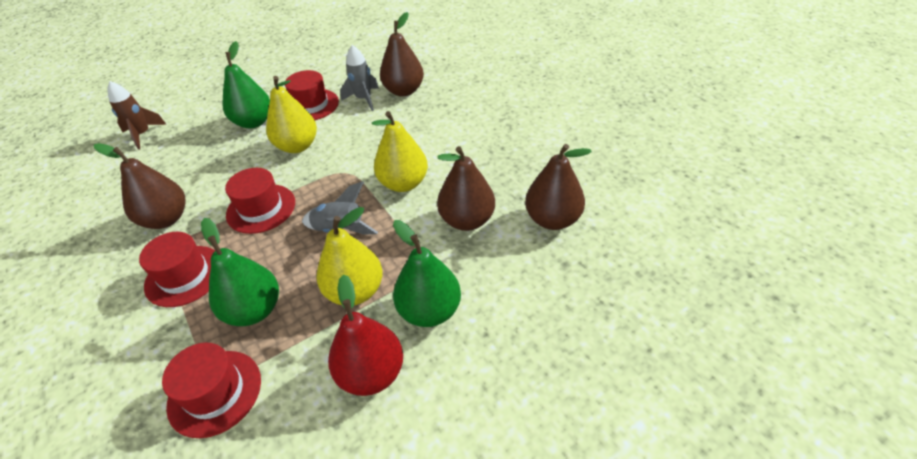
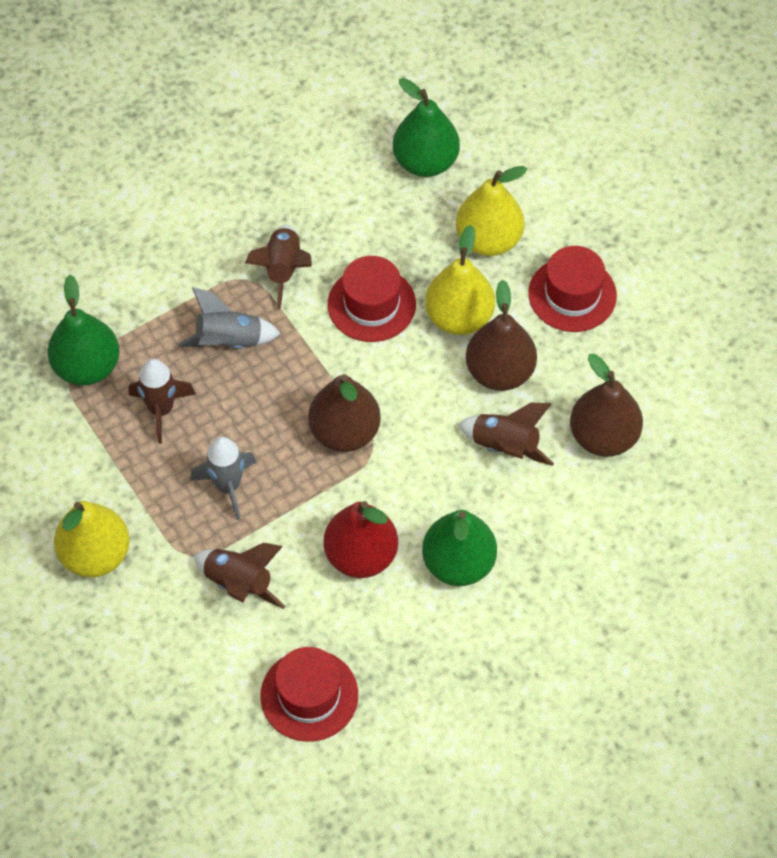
brown pear: 4 -> 3
brown rocket: 1 -> 4
red hat: 4 -> 3

